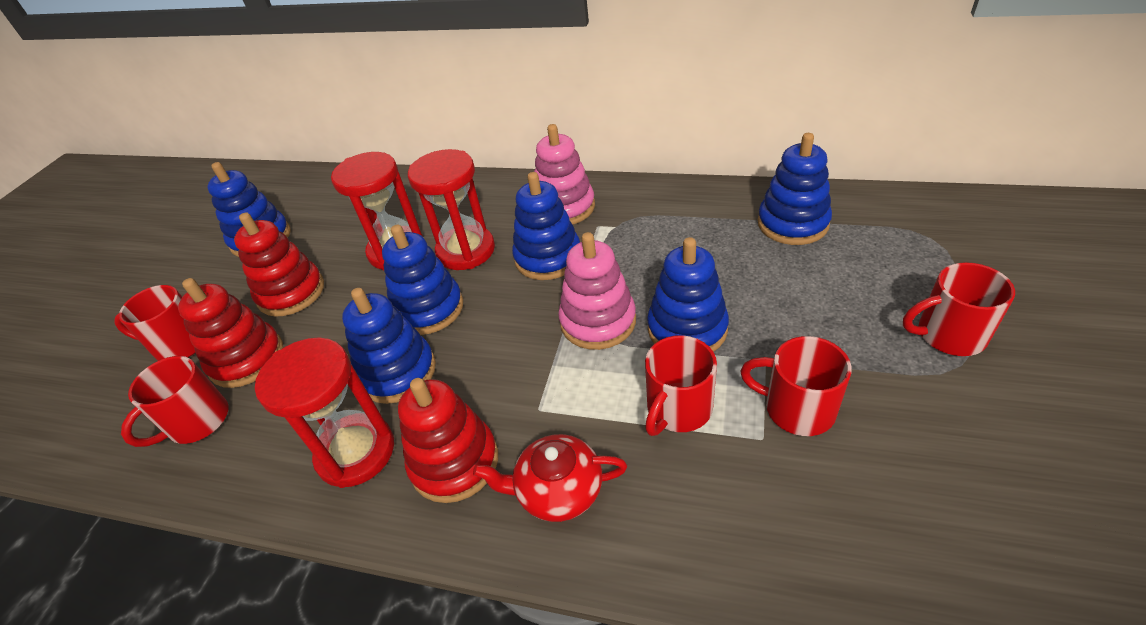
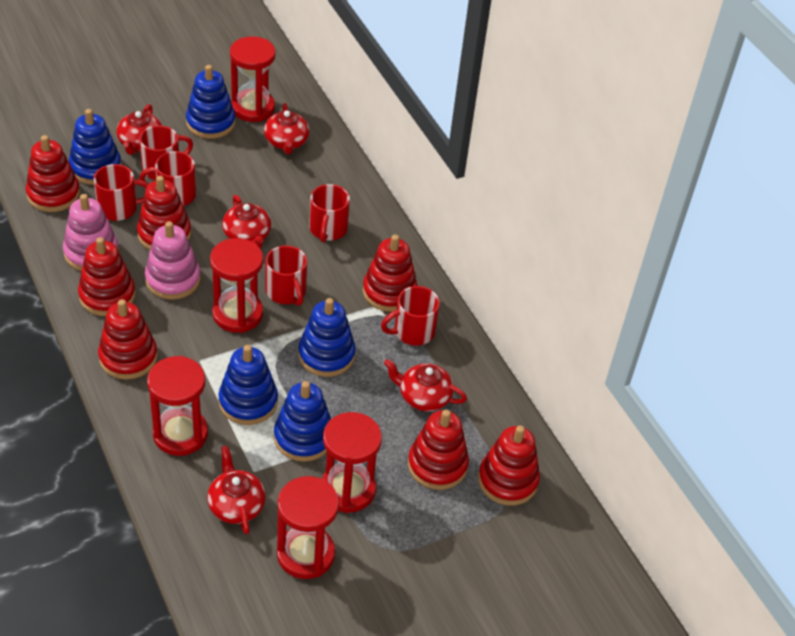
blue stacking toy: 6 -> 5
red hourglass: 3 -> 5
red mug: 5 -> 6
red stacking toy: 3 -> 7
red teapot: 1 -> 5

